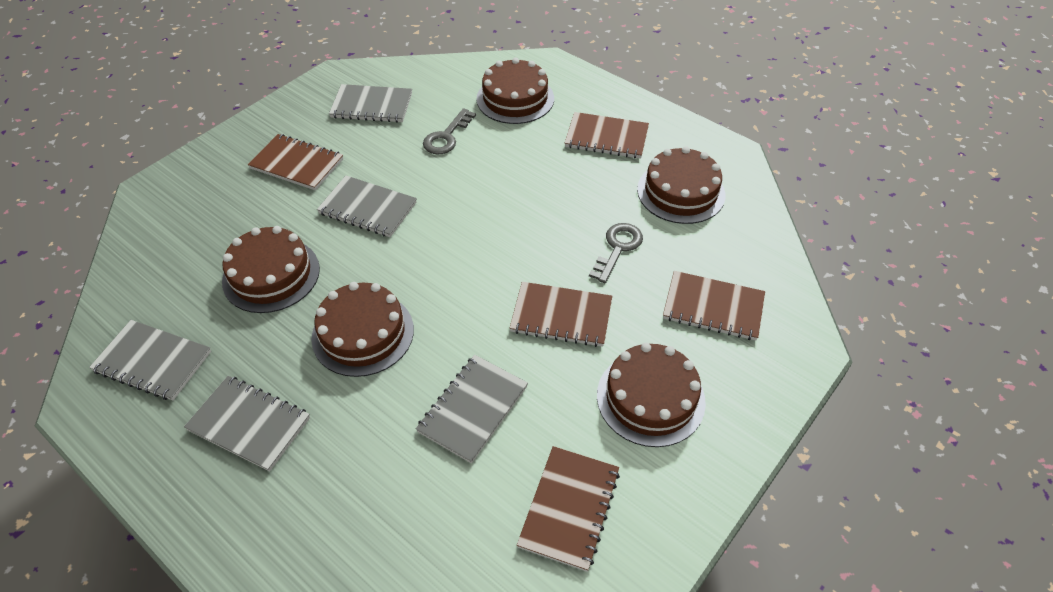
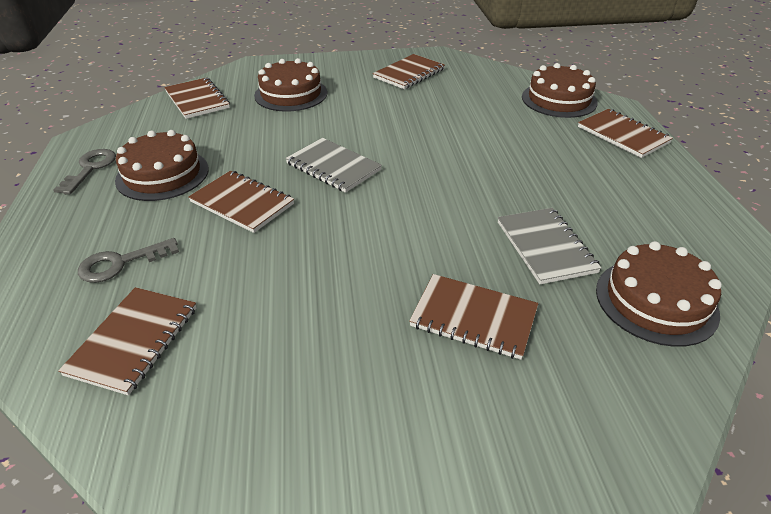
brown cake: 5 -> 4
brown notebook: 5 -> 6
grey notebook: 5 -> 2

